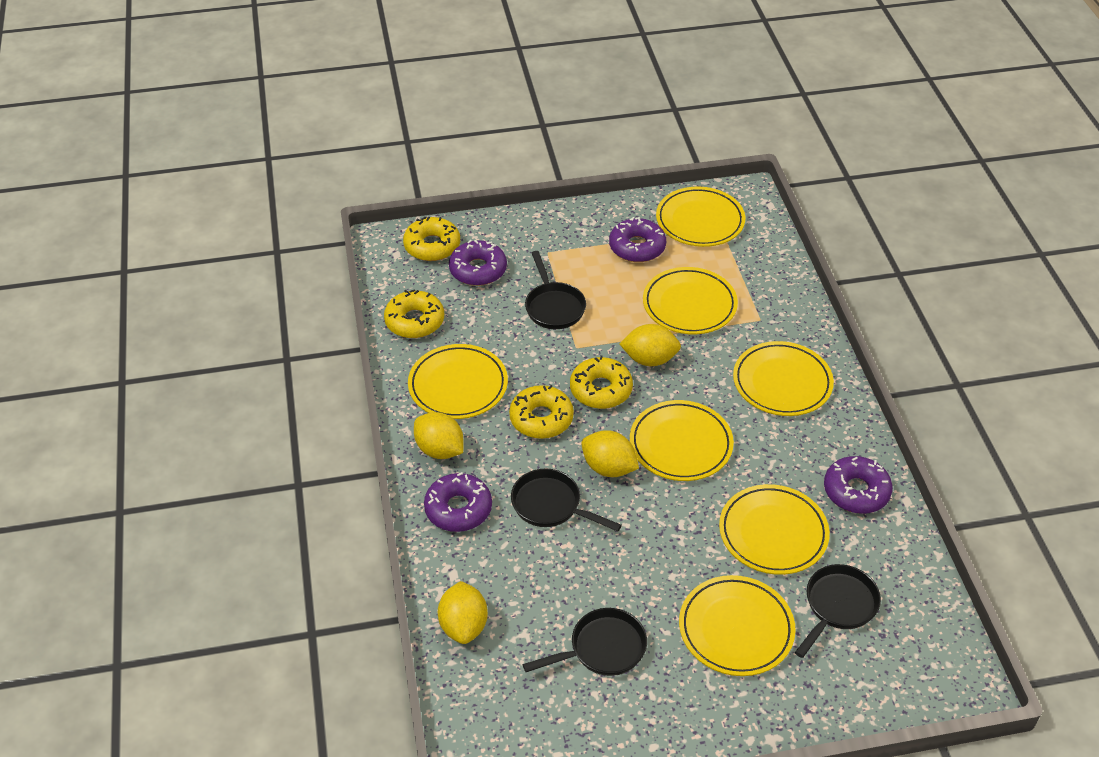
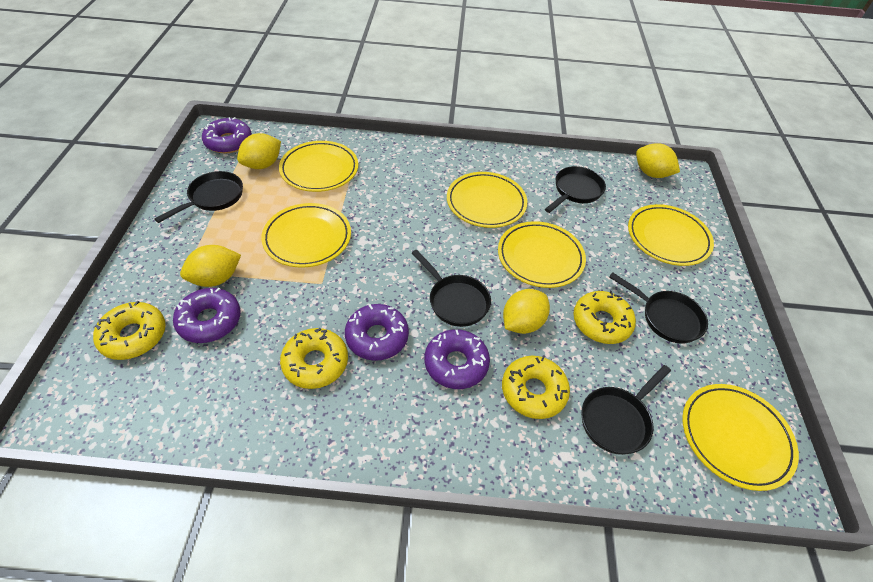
black pan: 4 -> 5
yellow plate: 7 -> 6

